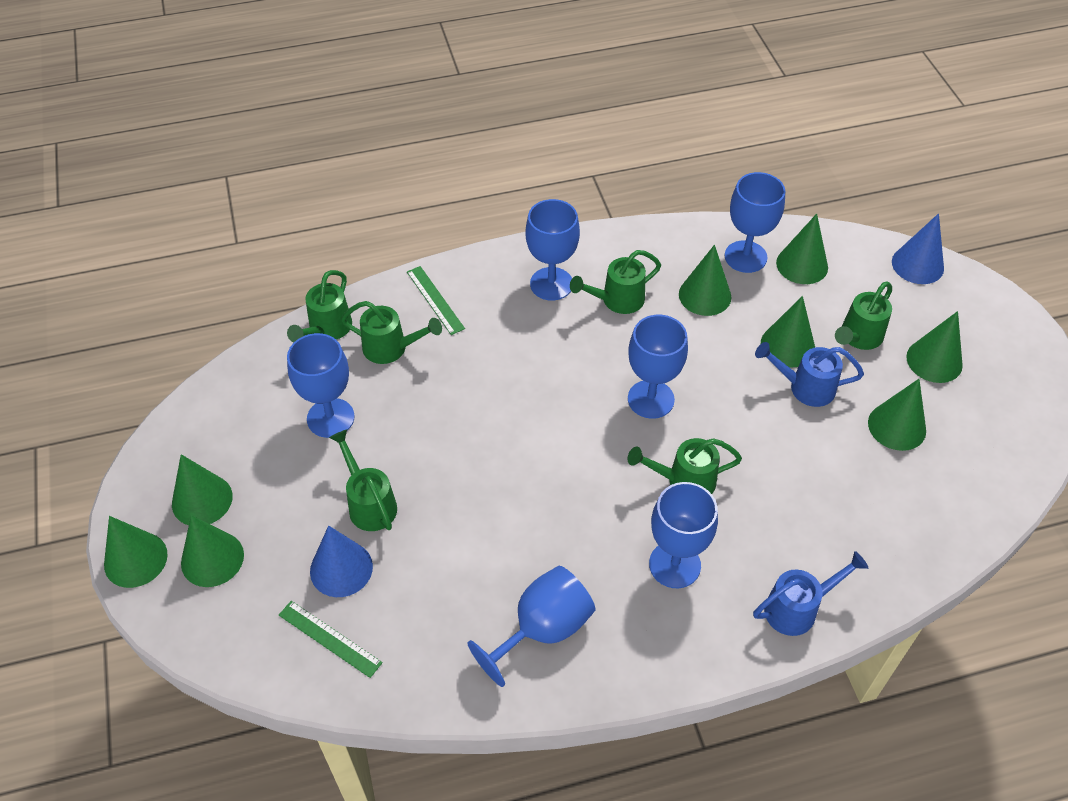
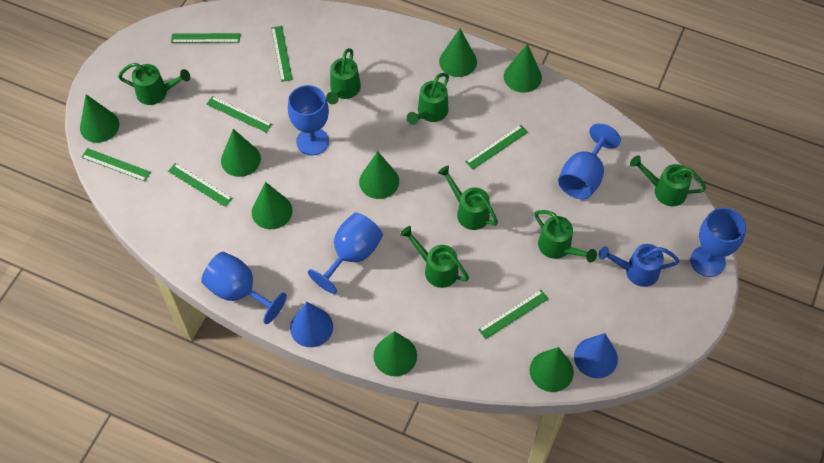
blue goblet: 6 -> 5
blue watering can: 2 -> 1
green ruler: 2 -> 7
green watering can: 6 -> 7

